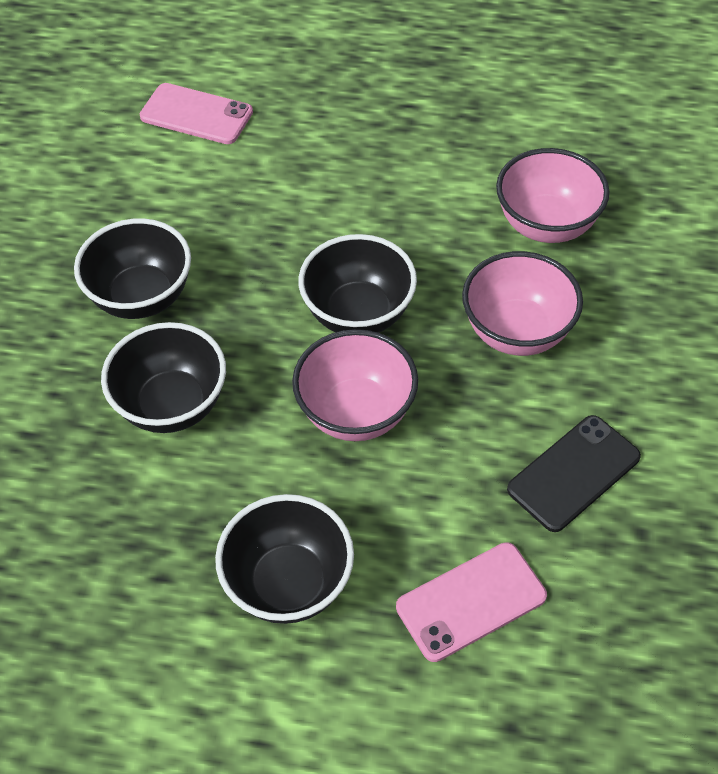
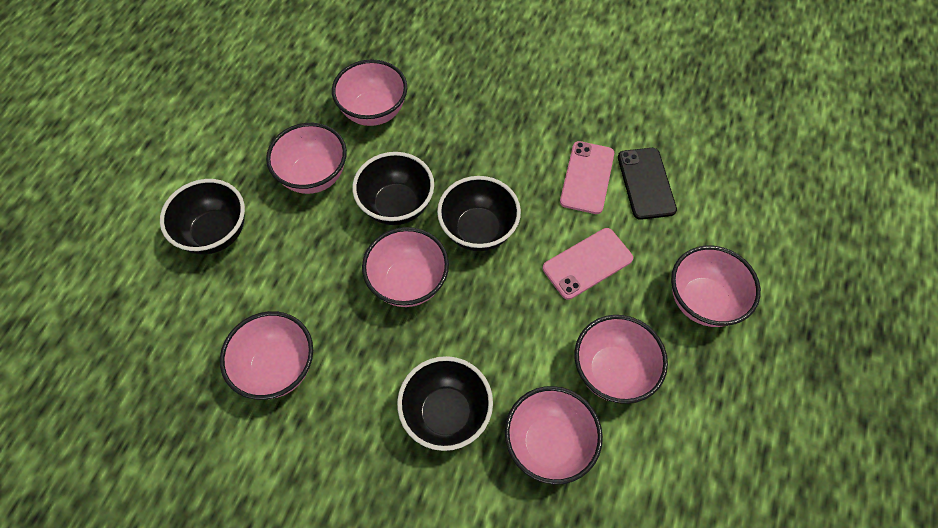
pink bowl: 3 -> 7

